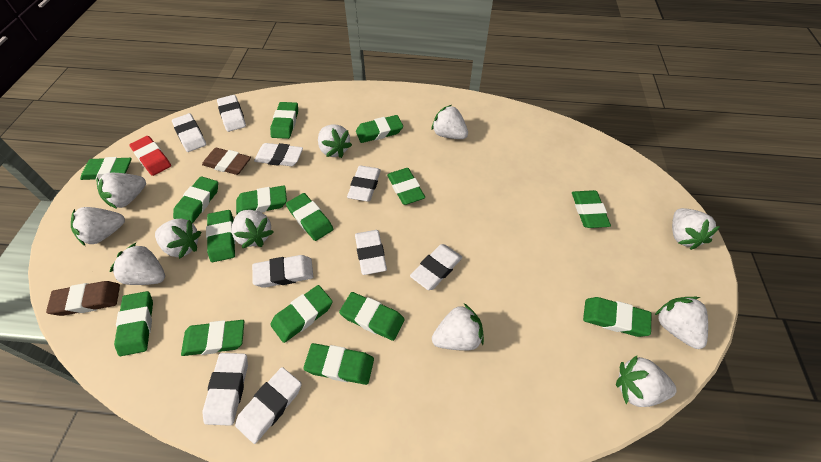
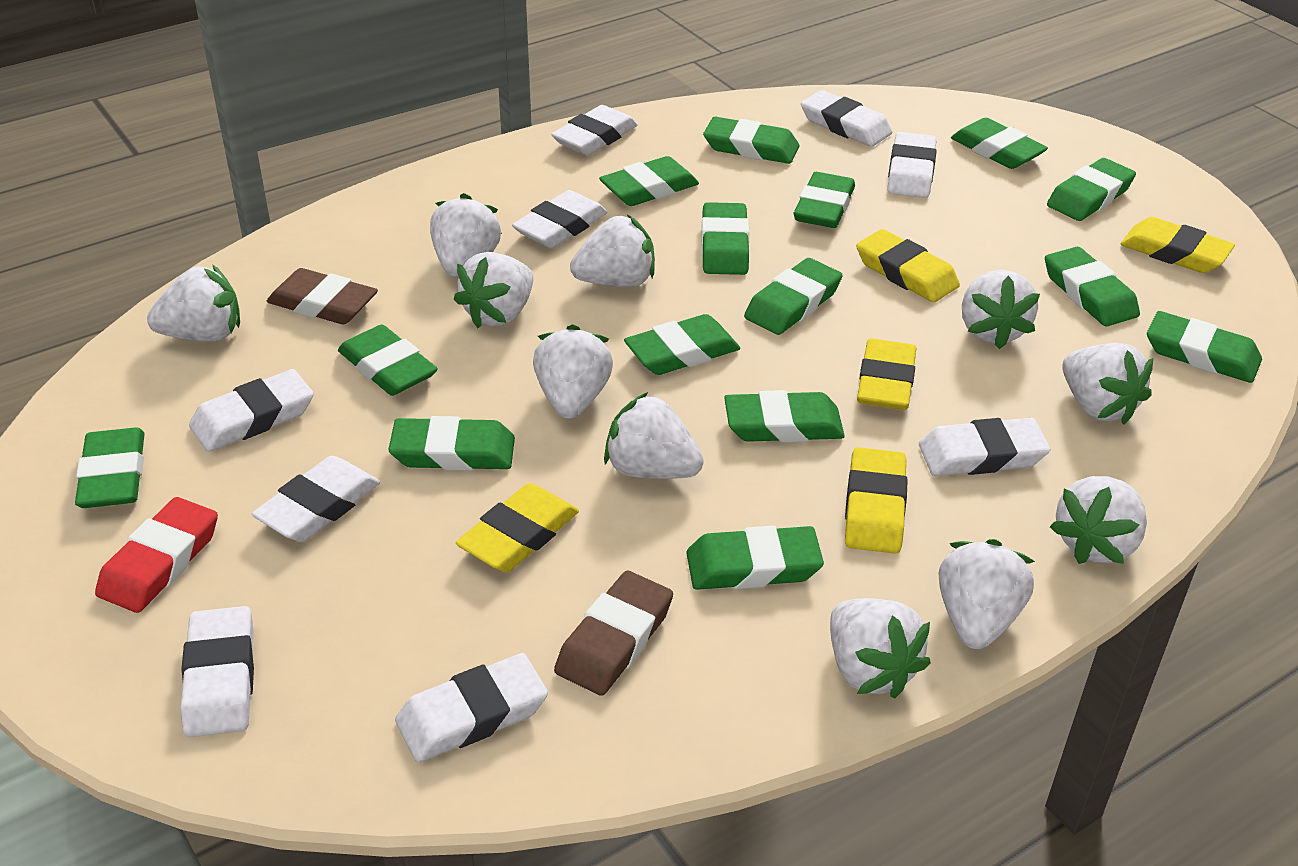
yellow eraser: 0 -> 5

